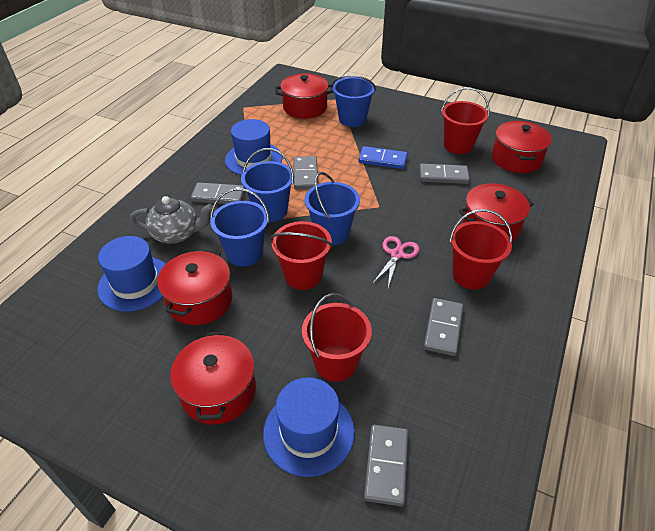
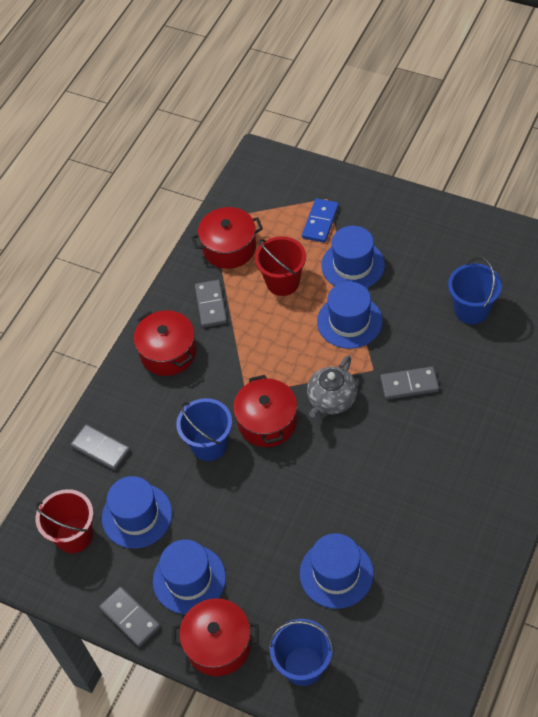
blue bucket: 4 -> 3
blue hat: 3 -> 5
grey domino: 5 -> 4
pink scissors: 1 -> 0
red bucket: 4 -> 2
red pot: 5 -> 4

